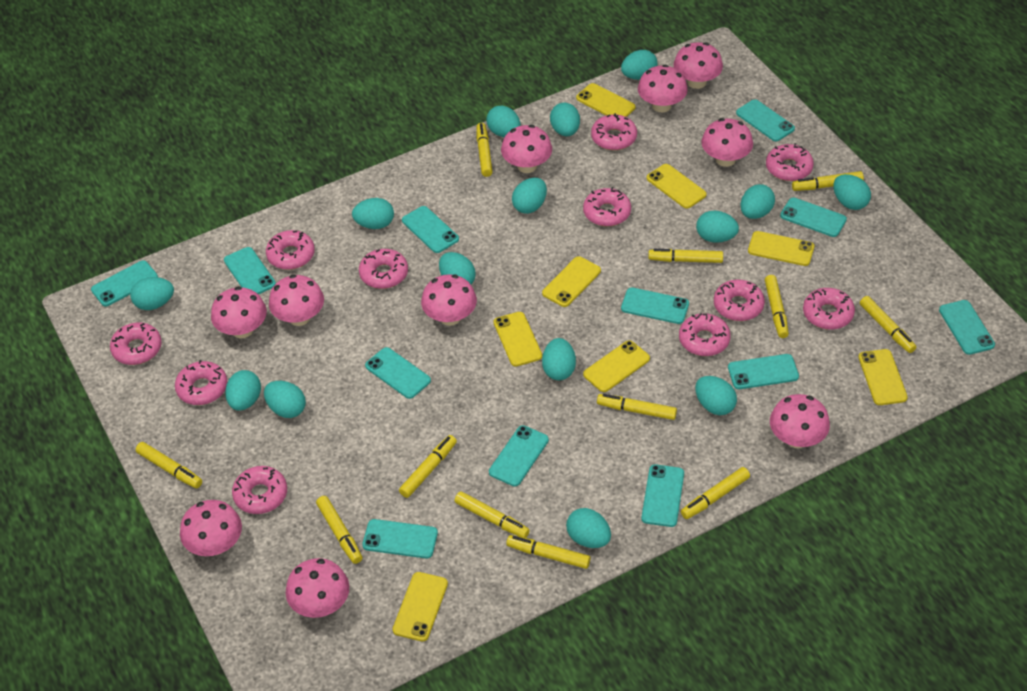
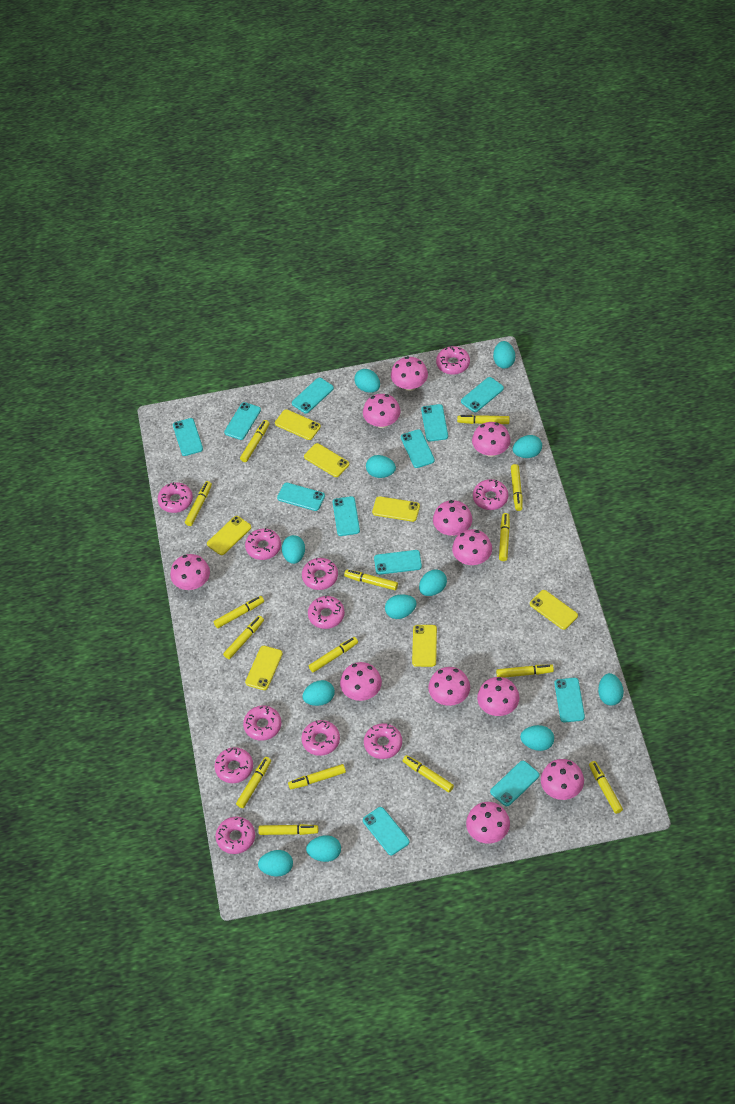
pink mushroom: 10 -> 11
turquoise egg: 15 -> 12
yellow marker: 12 -> 15
yellow phone: 8 -> 7

